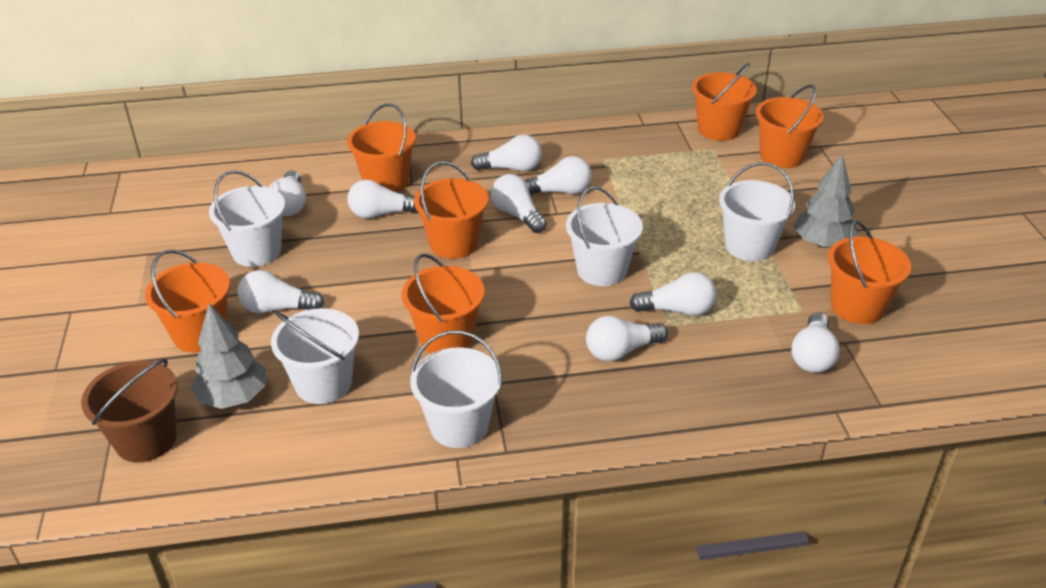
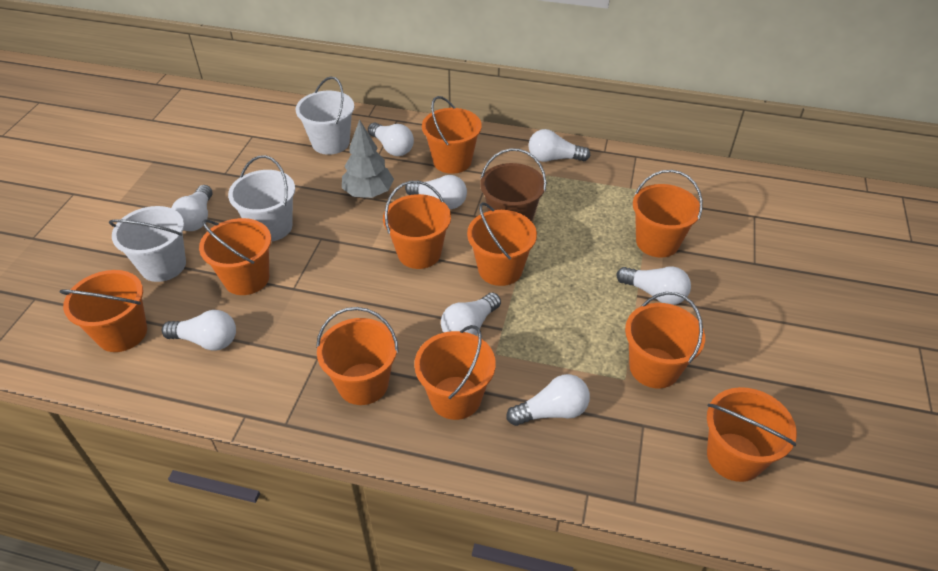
grey tree: 2 -> 1
orange bucket: 7 -> 10
white bucket: 5 -> 3
white light bulb: 9 -> 8

